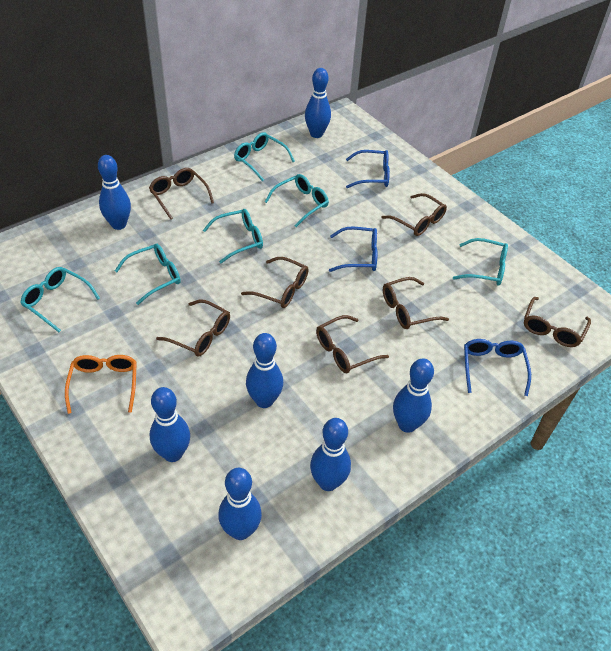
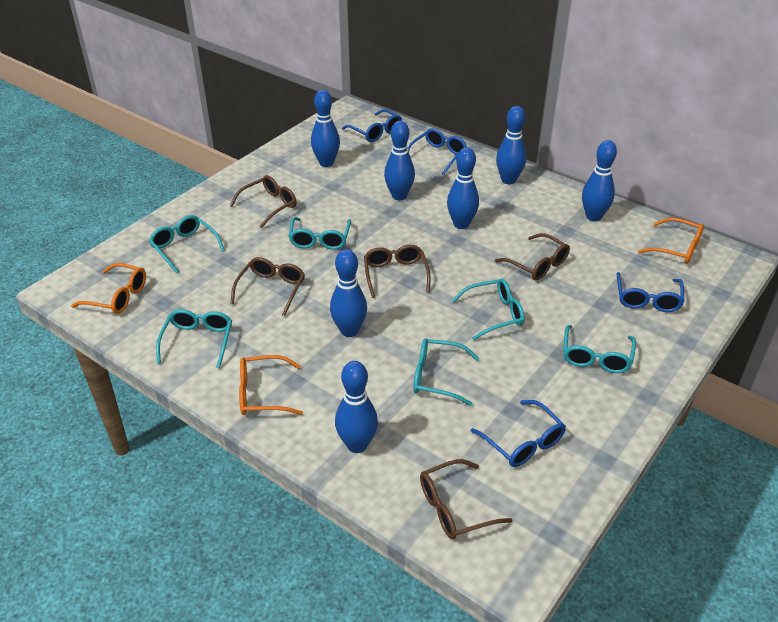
blue glasses: 3 -> 4
brown glasses: 7 -> 5
orange glasses: 1 -> 3

